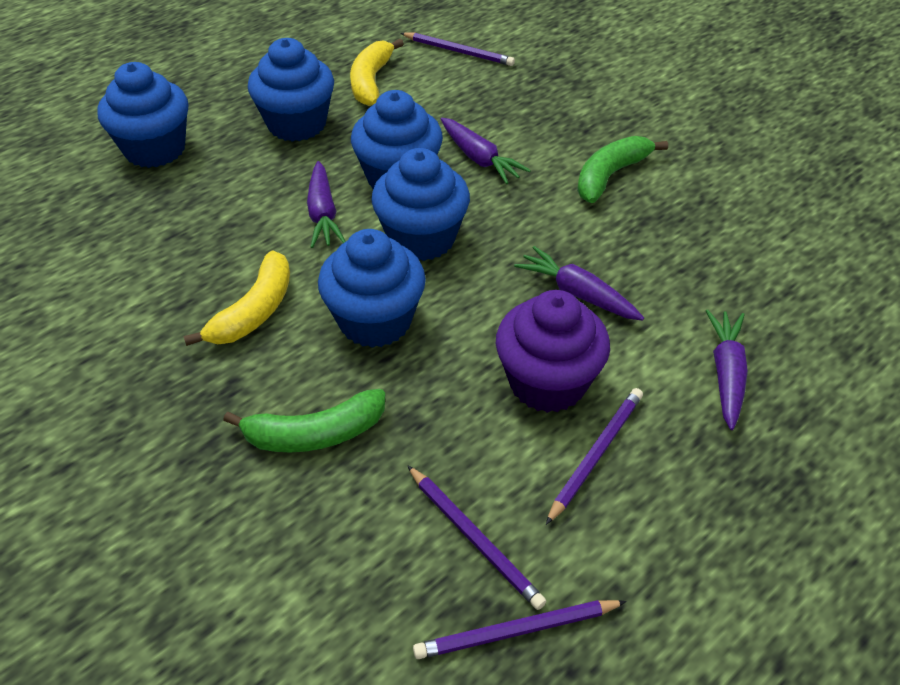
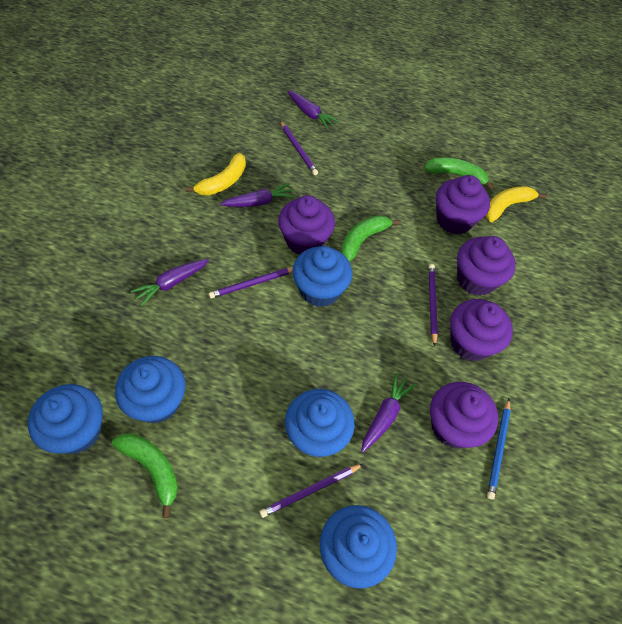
blue pencil: 0 -> 1
green banana: 2 -> 3
purple cupcake: 1 -> 5

